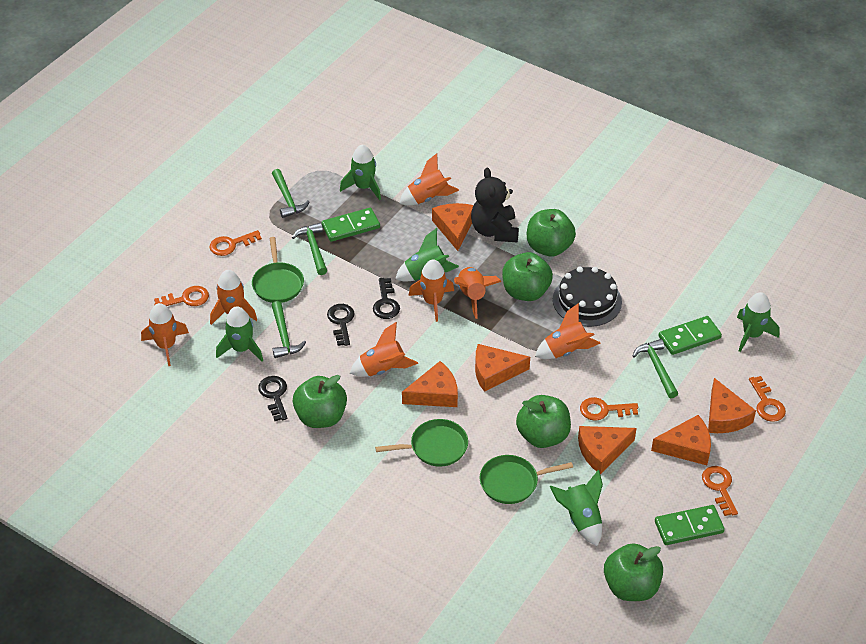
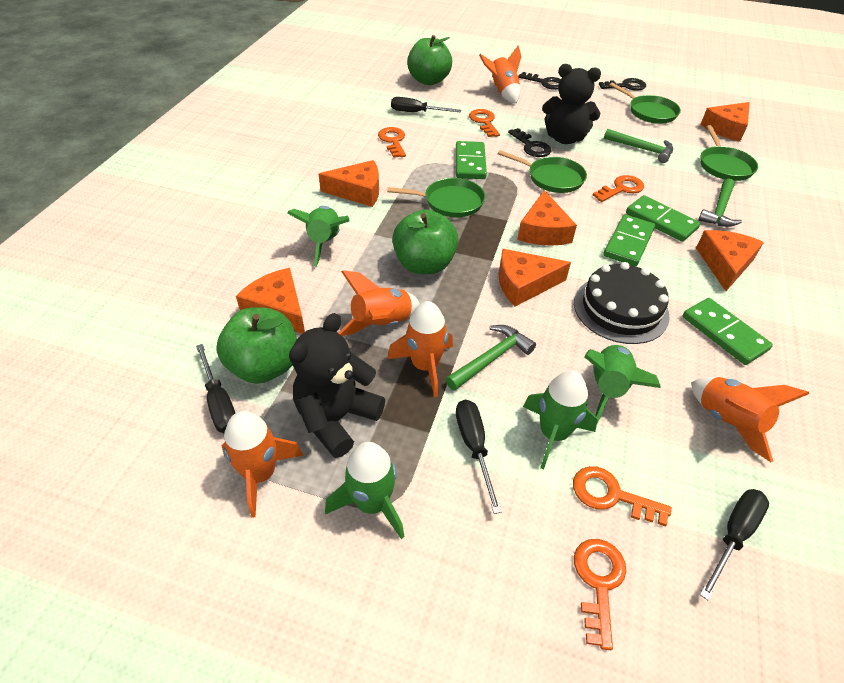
black screwdriver: 0 -> 4
black teddy bear: 1 -> 2
green apple: 5 -> 3
green domino: 3 -> 4
green hammer: 4 -> 3
green pan: 3 -> 4
green rocket: 5 -> 4
orange rocket: 7 -> 5

